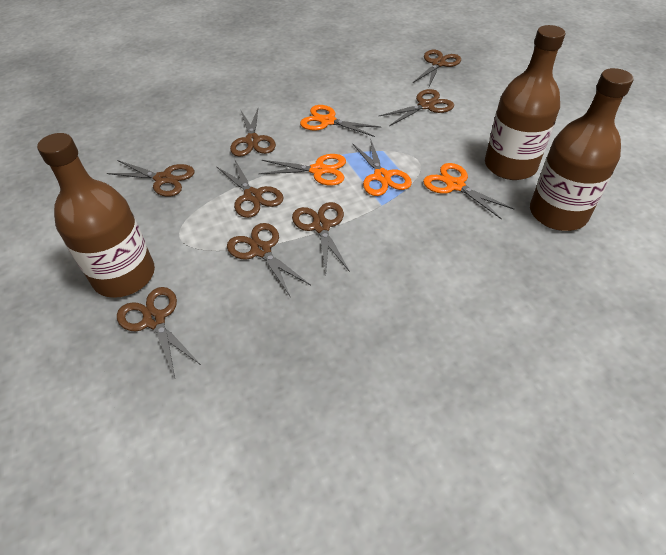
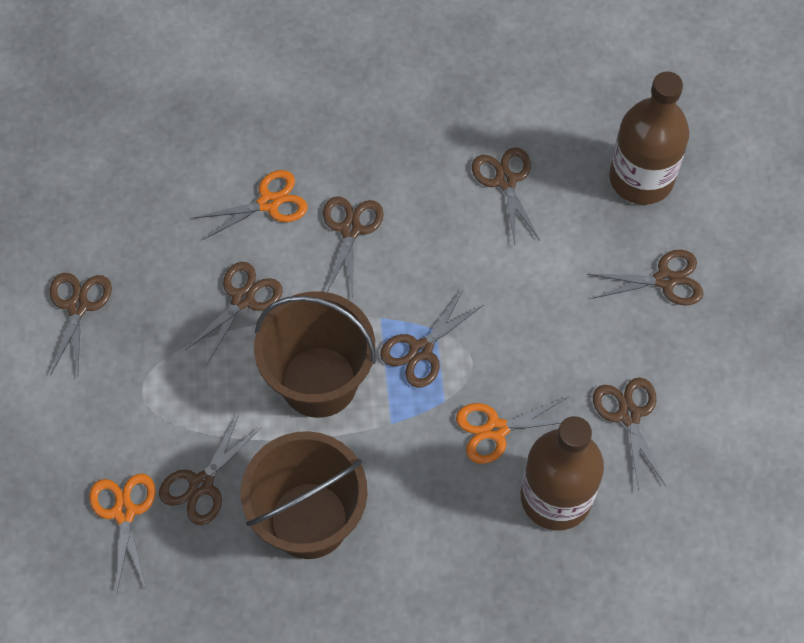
brown bottle: 3 -> 2
brown bucket: 0 -> 2
orange scissors: 4 -> 3

